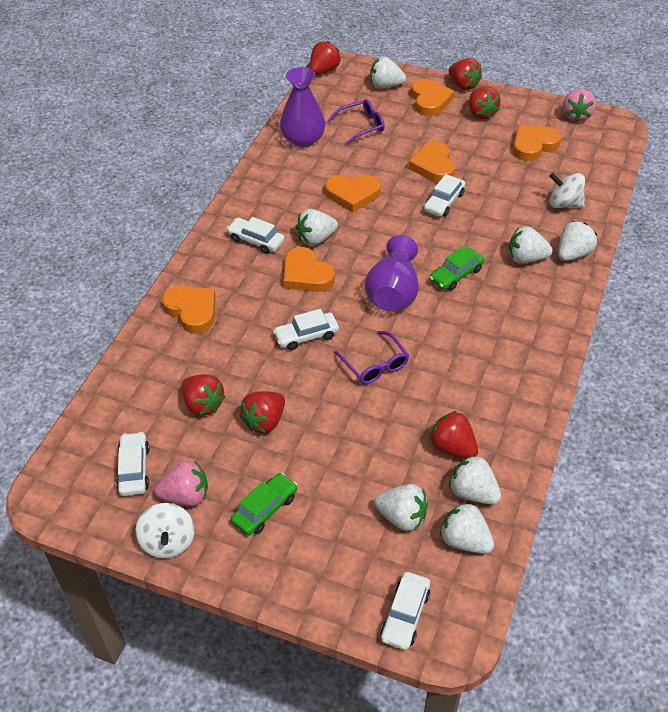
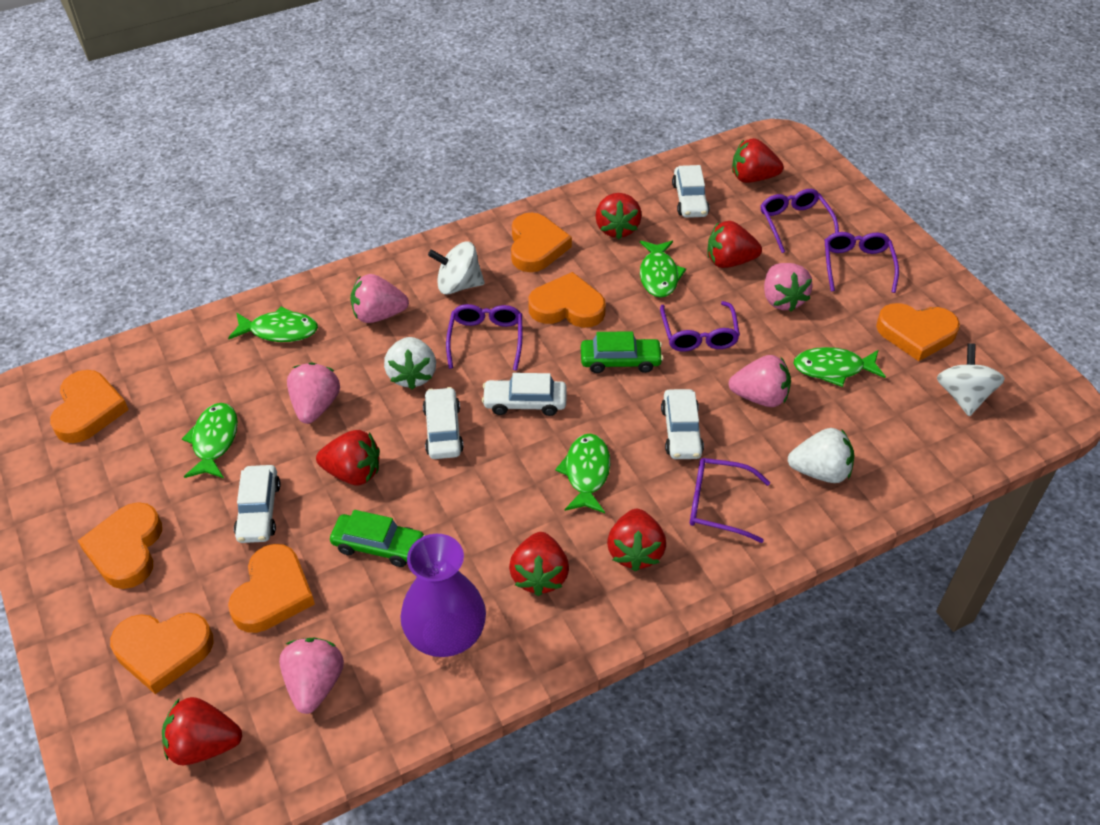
green fish: 0 -> 5
orange heart: 6 -> 7
pink strawberry: 2 -> 5
purple glasses: 2 -> 5
purple vase: 2 -> 1
red strawberry: 6 -> 7
white strawberry: 7 -> 2

